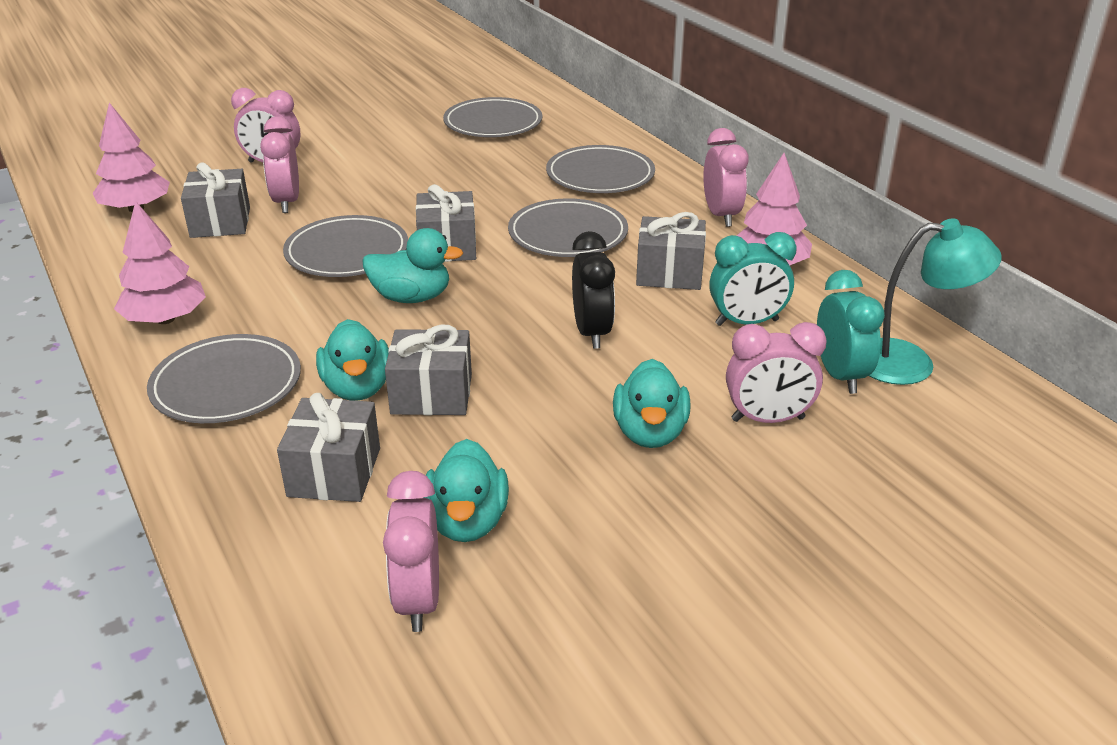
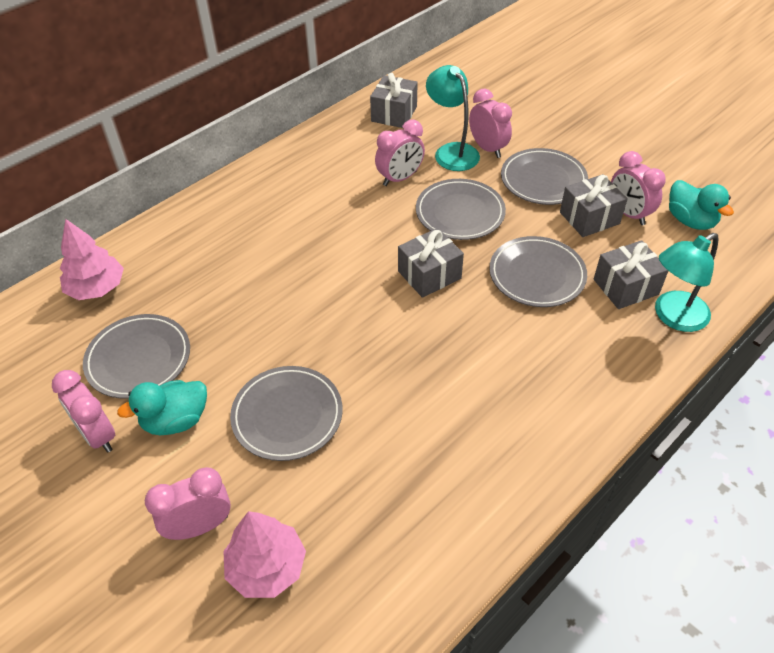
black clock: 1 -> 0
grey gift: 5 -> 4
pink tree: 3 -> 2
turquoise clock: 2 -> 0
turquoise duck: 4 -> 2
turquoise lamp: 1 -> 2

